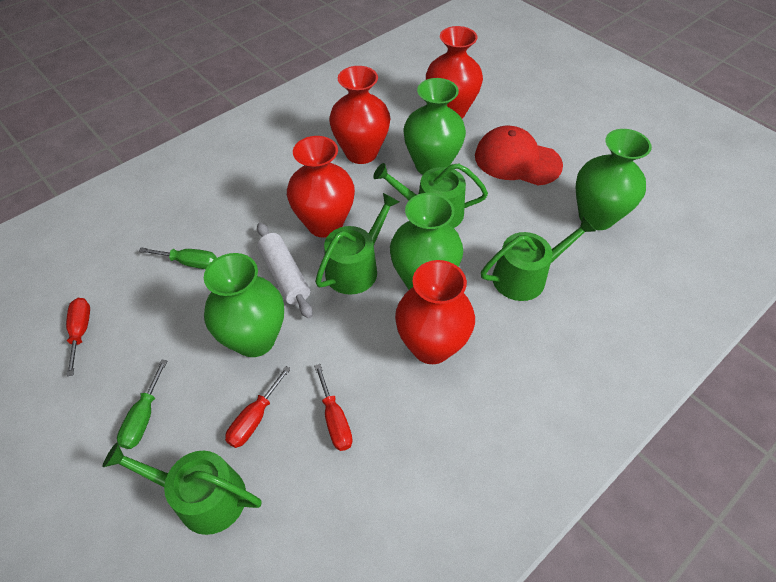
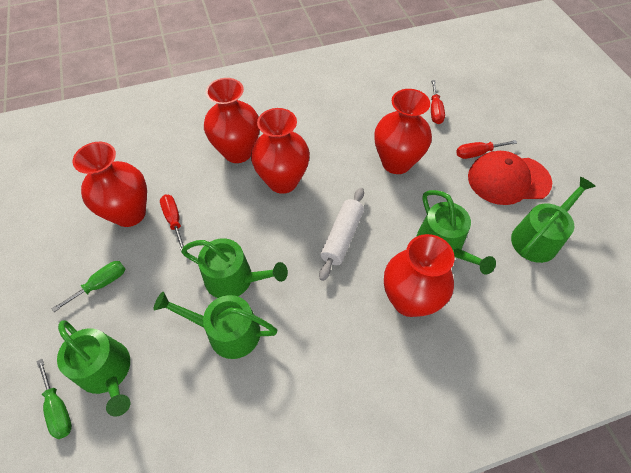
green vase: 4 -> 0
green watering can: 4 -> 5
red vase: 4 -> 5

